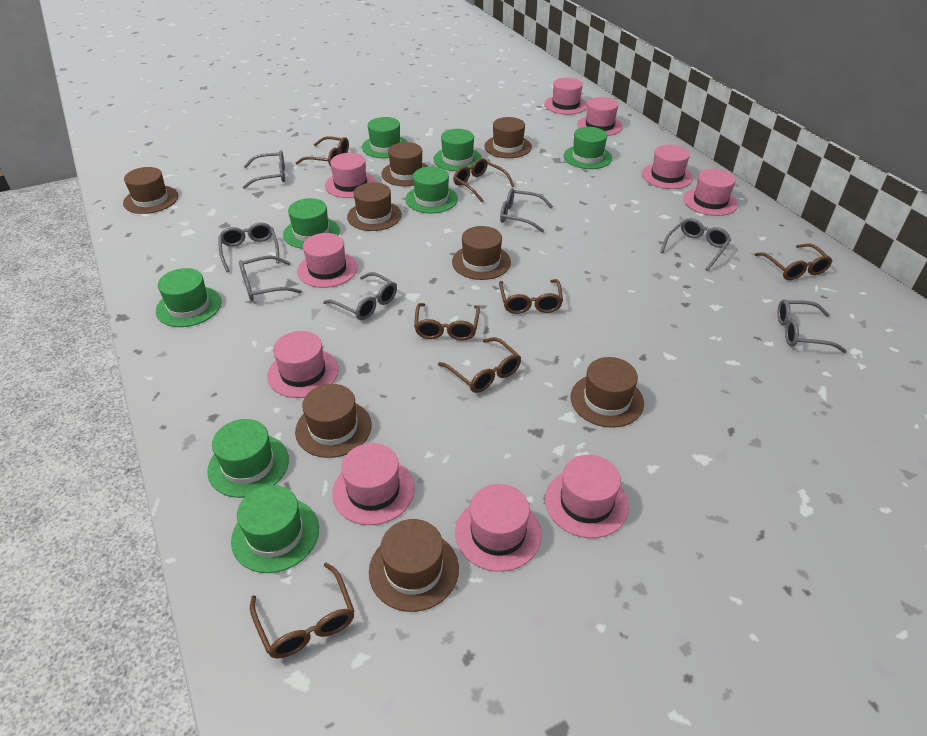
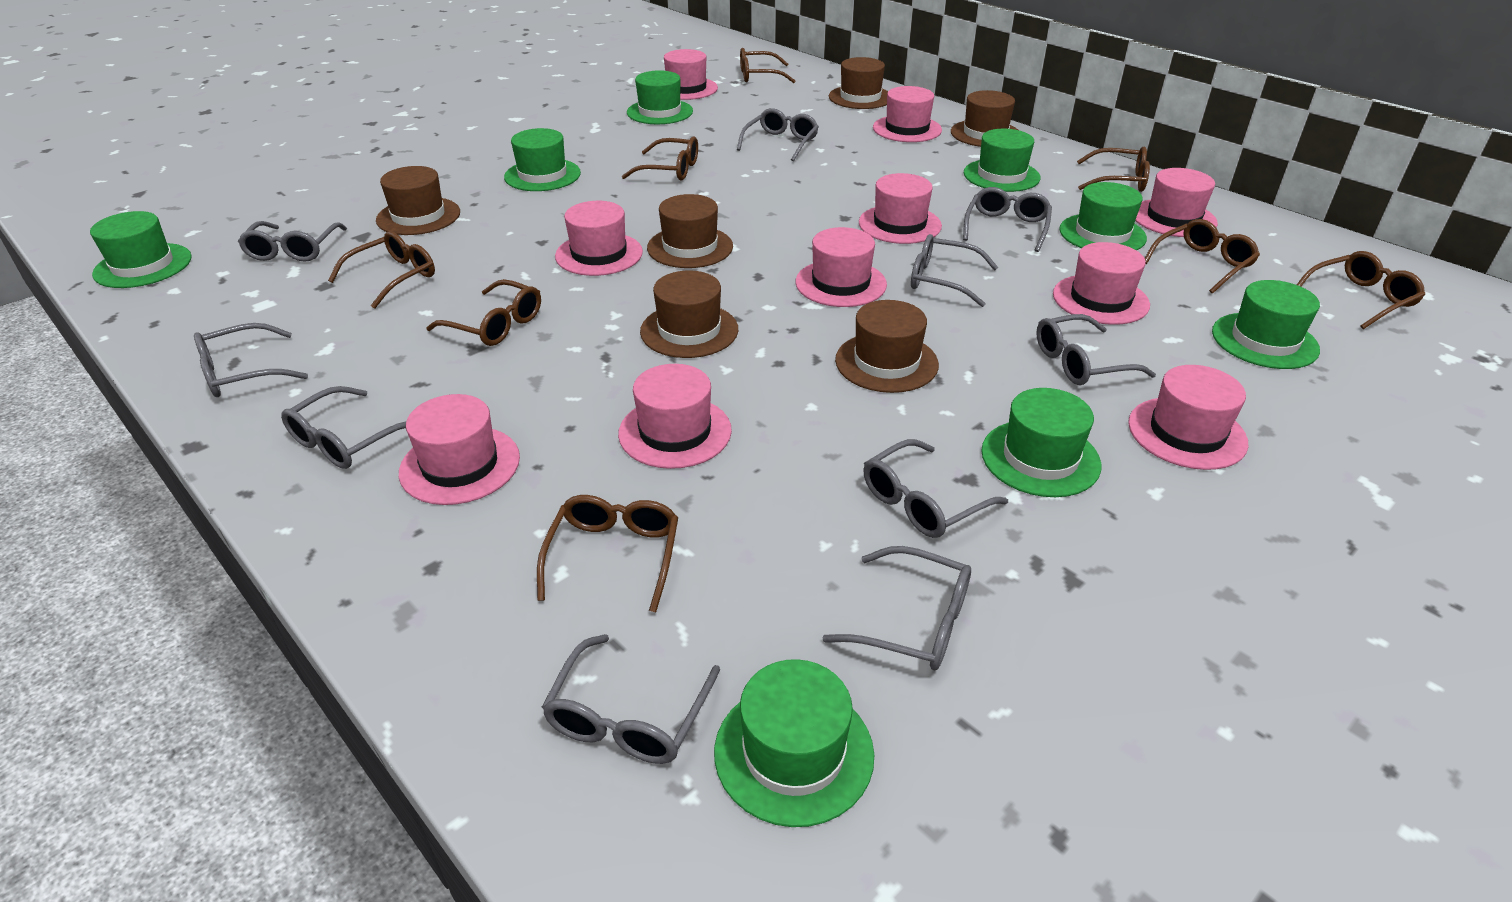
brown glasses: 7 -> 8
brown hat: 8 -> 6
grey glasses: 7 -> 10

